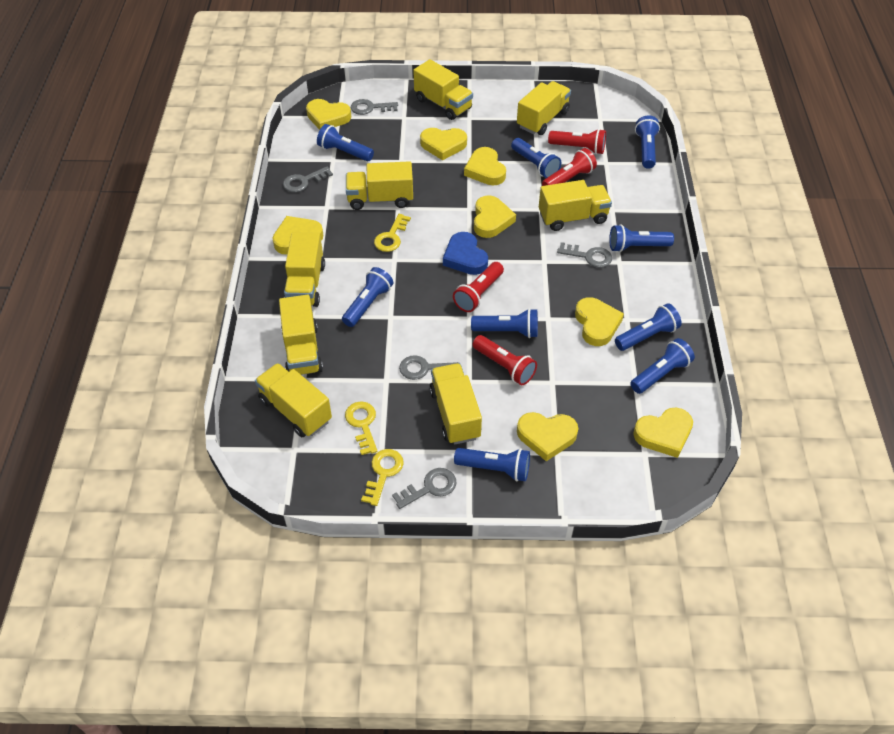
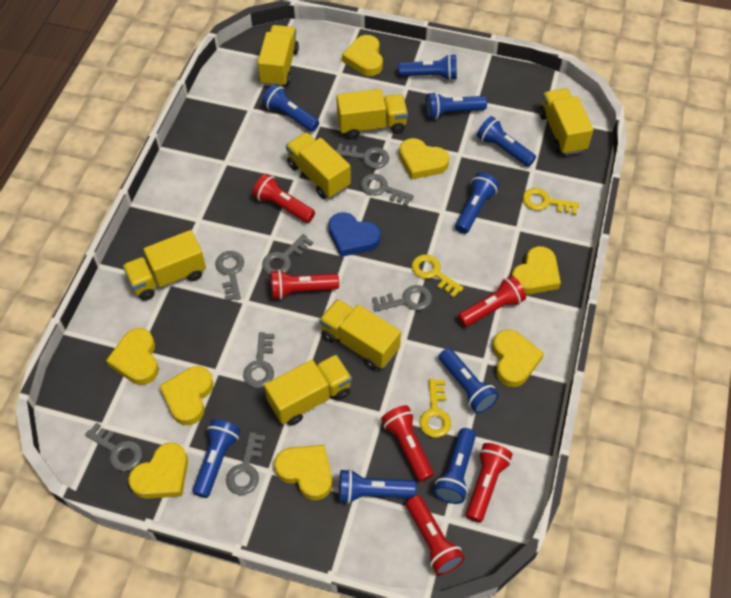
grey key: 5 -> 8
red flashlight: 4 -> 6
yellow truck: 8 -> 7

